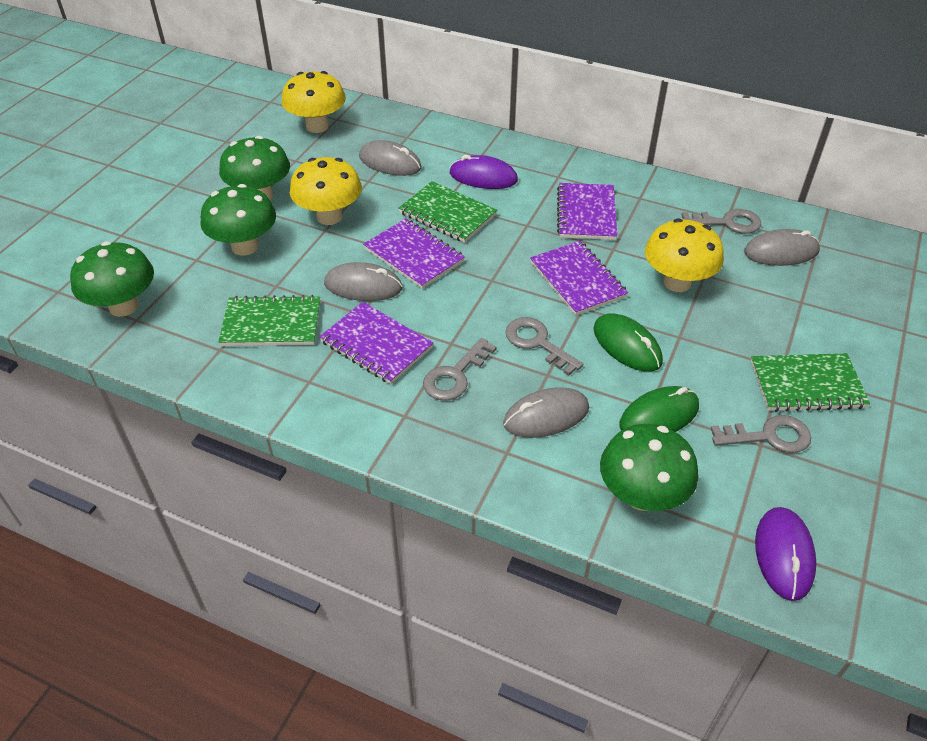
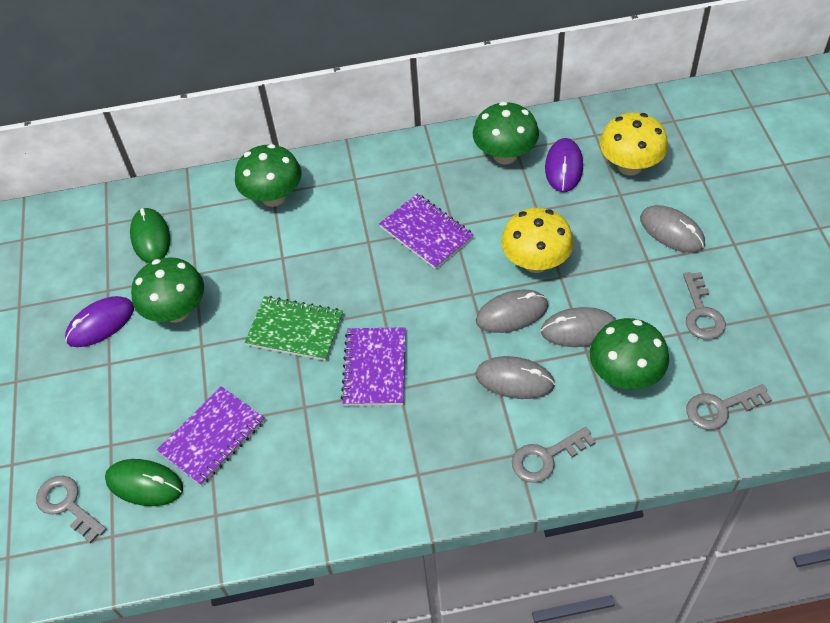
green notebook: 3 -> 1
purple notebook: 4 -> 3
yellow mushroom: 3 -> 2

